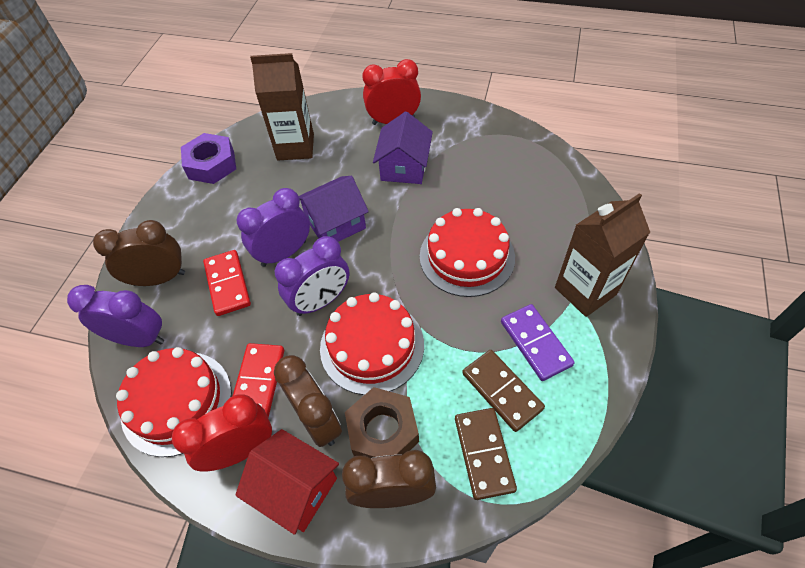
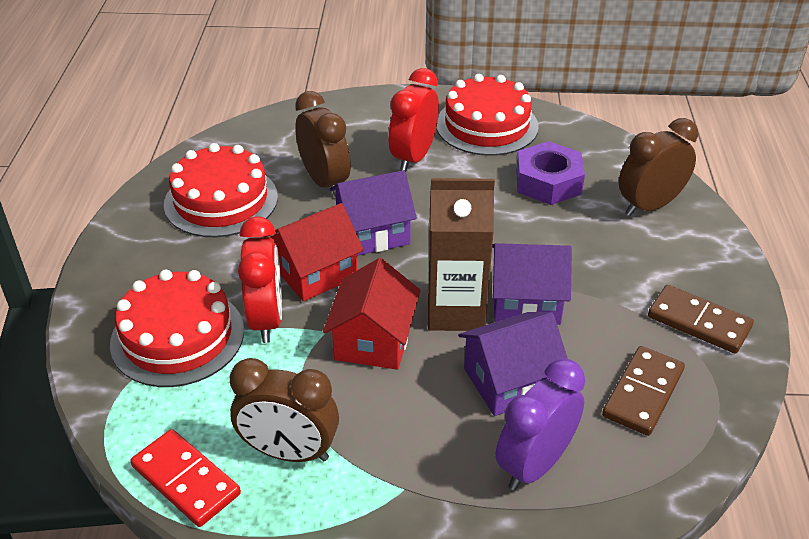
brown carton: 2 -> 1
brown nut: 1 -> 0
purple clock: 3 -> 1
purple domino: 1 -> 0
purple house: 2 -> 3
red domino: 2 -> 1
red house: 1 -> 2

